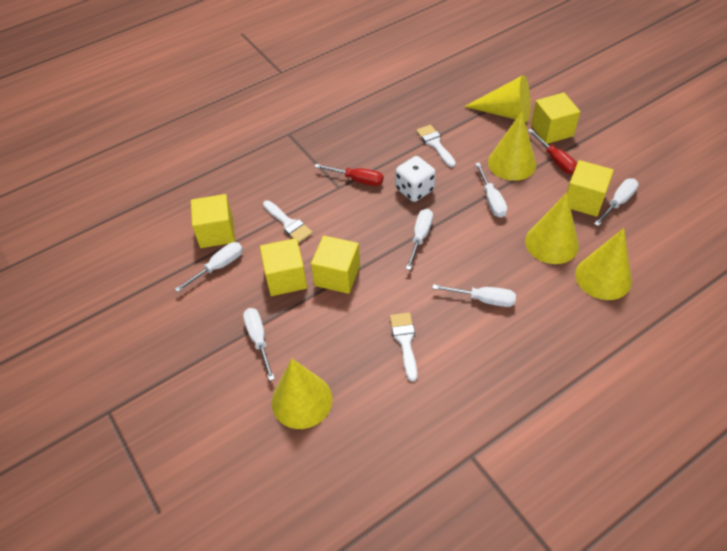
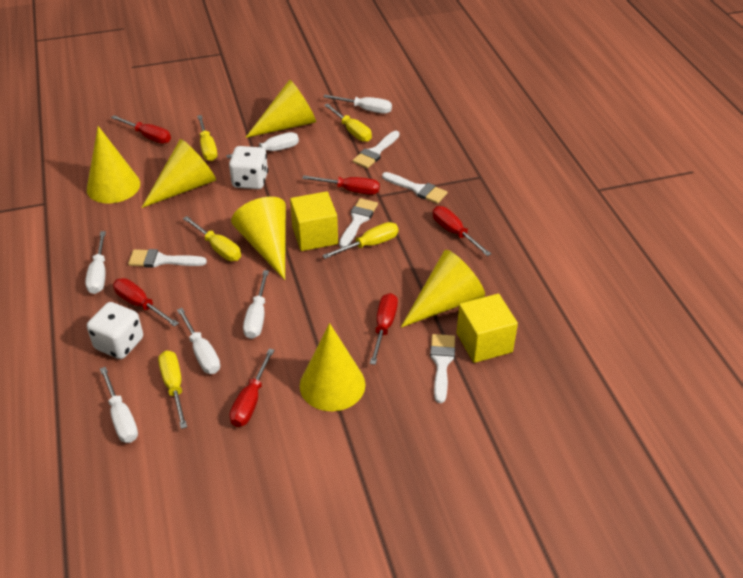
red screwdriver: 2 -> 6
white brush: 3 -> 5
white dice: 1 -> 2
yellow cone: 5 -> 6
yellow cube: 5 -> 2
yellow screwdriver: 0 -> 5

